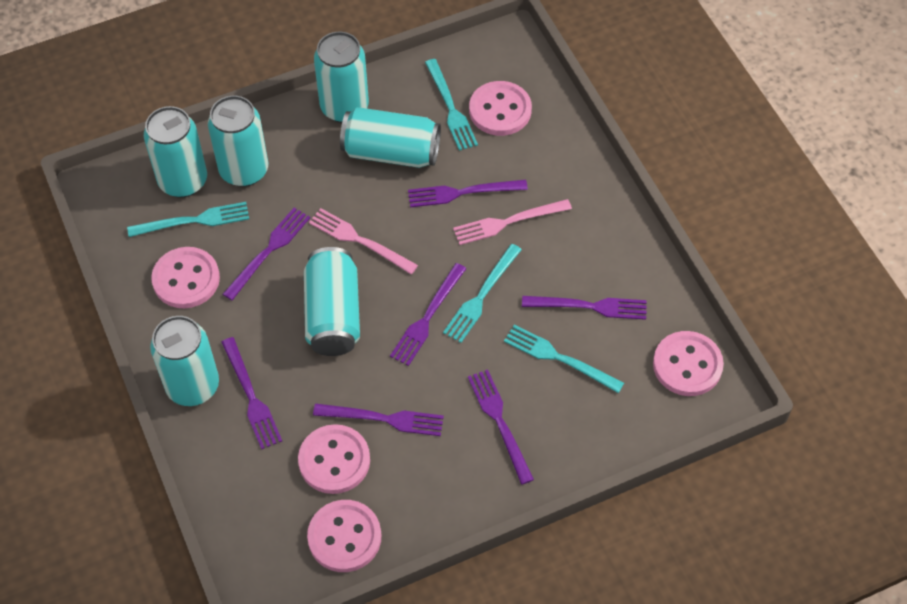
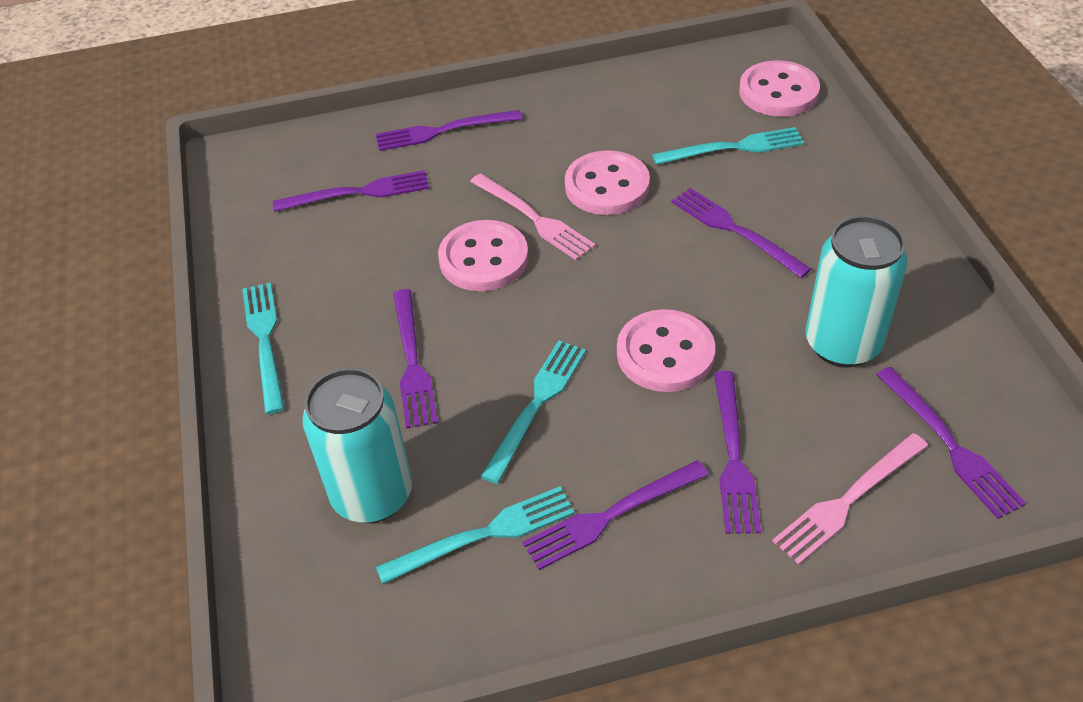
pink button: 5 -> 4
turquoise can: 6 -> 2

